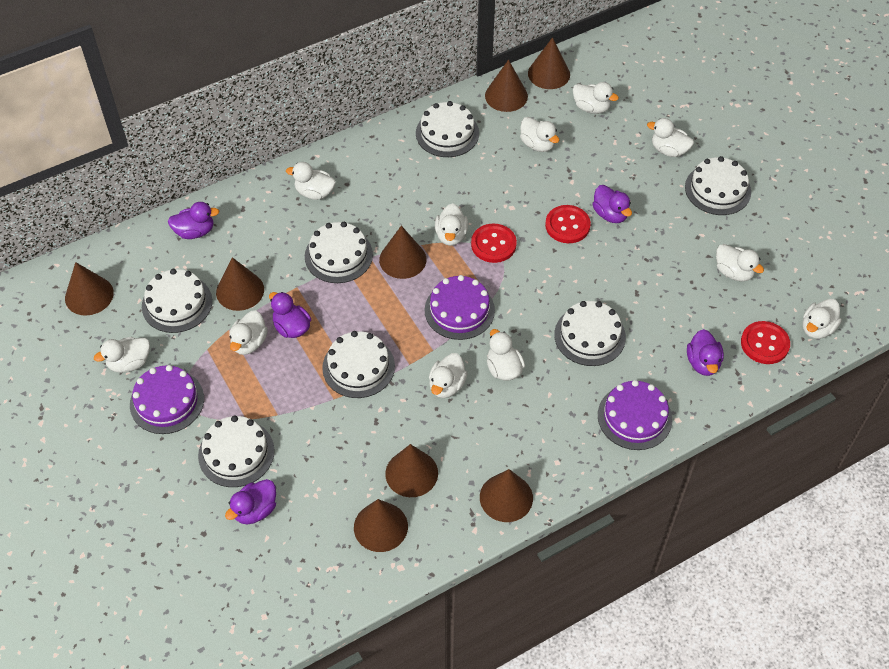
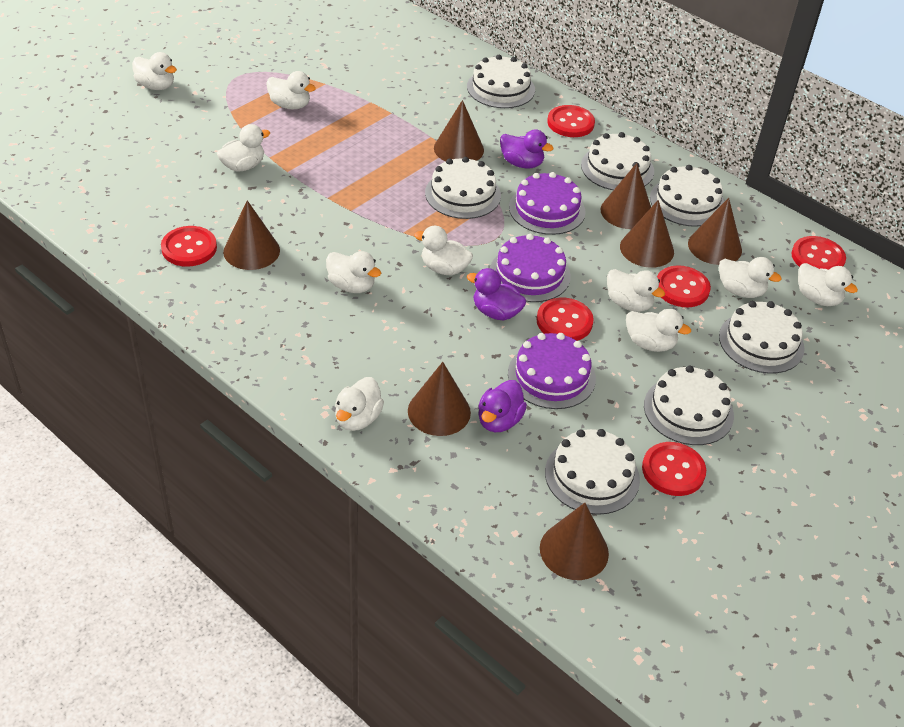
brown cone: 8 -> 7
purple duck: 5 -> 3
red button: 3 -> 6
white duck: 11 -> 10

